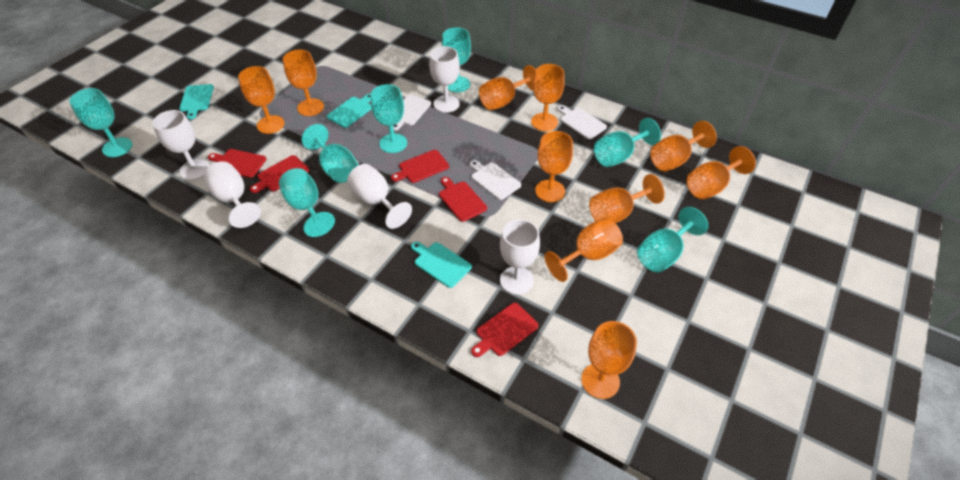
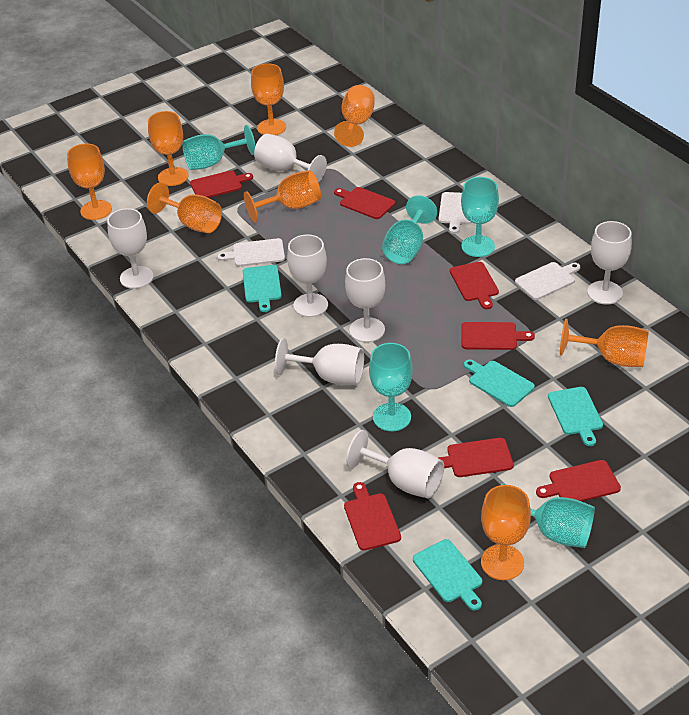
orange goblet: 10 -> 8
red cutting board: 5 -> 7
turquoise cutting board: 3 -> 4
turquoise goblet: 7 -> 5
white goblet: 5 -> 7

